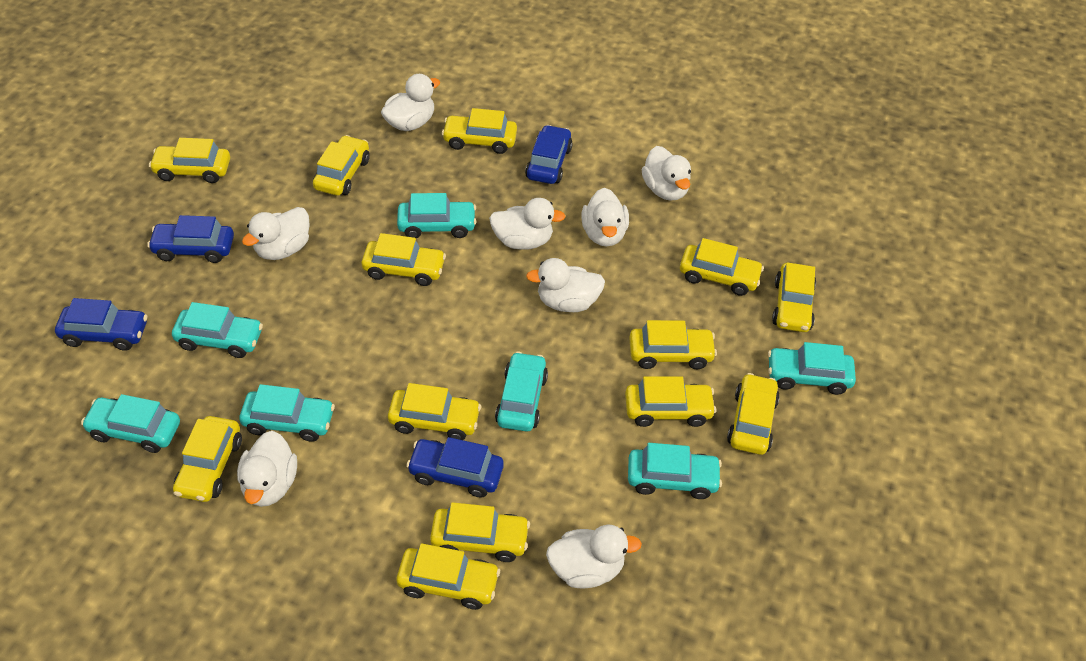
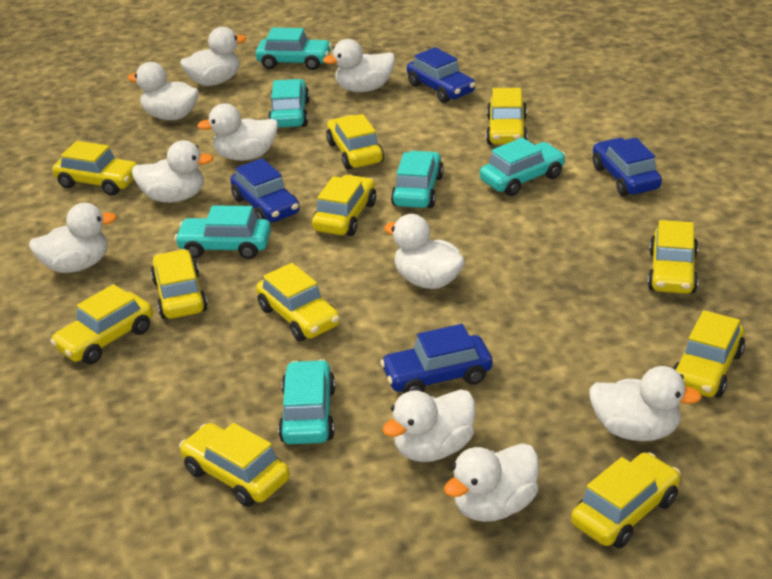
turquoise car: 7 -> 6
white duck: 8 -> 10
yellow car: 13 -> 11

